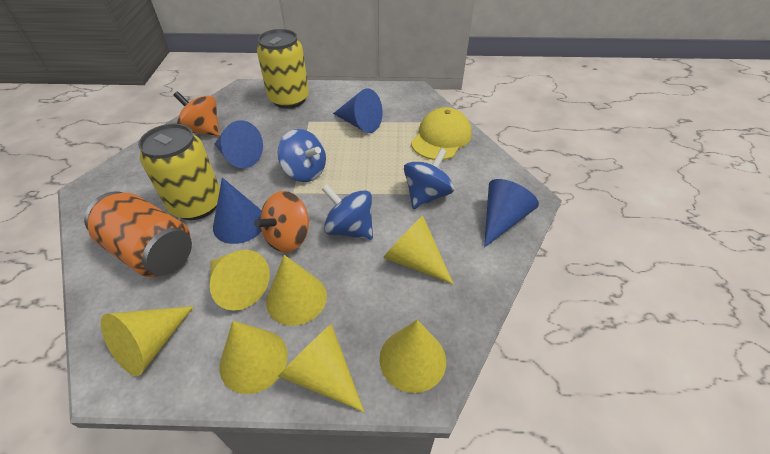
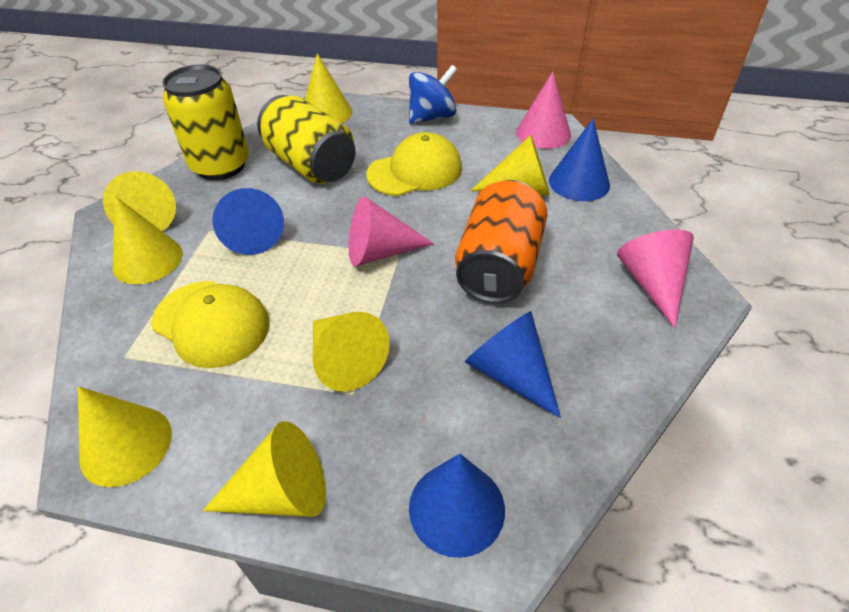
blue spinning top: 3 -> 1
orange spinning top: 2 -> 0
pink cone: 0 -> 3
yellow cap: 1 -> 2

